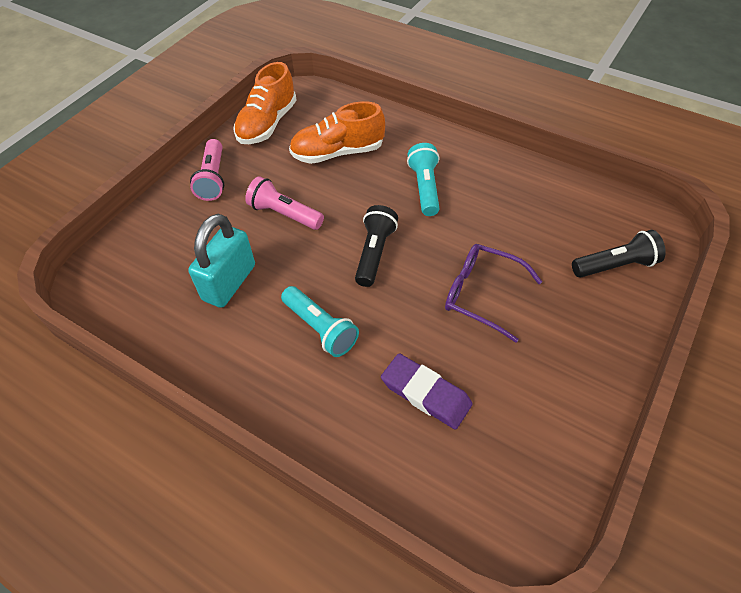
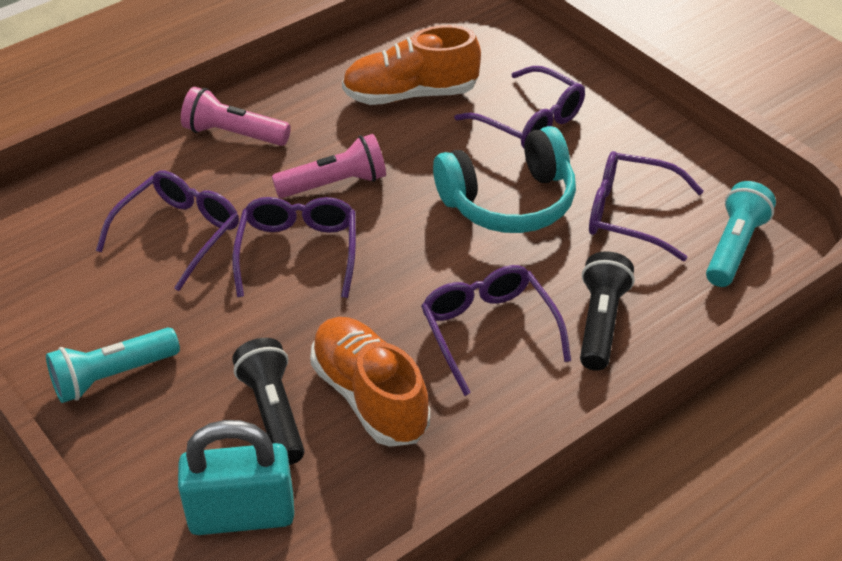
purple eraser: 1 -> 0
purple glasses: 1 -> 5
turquoise headphones: 0 -> 1

